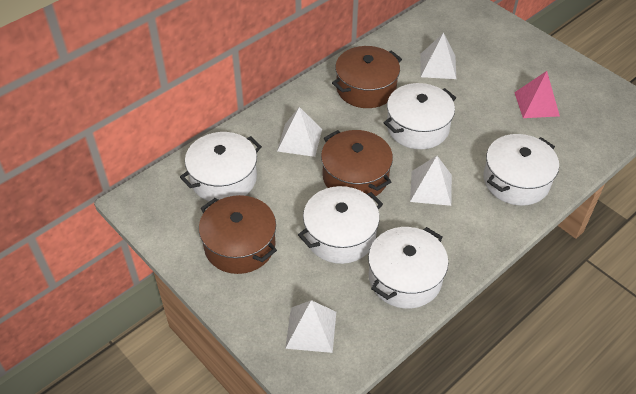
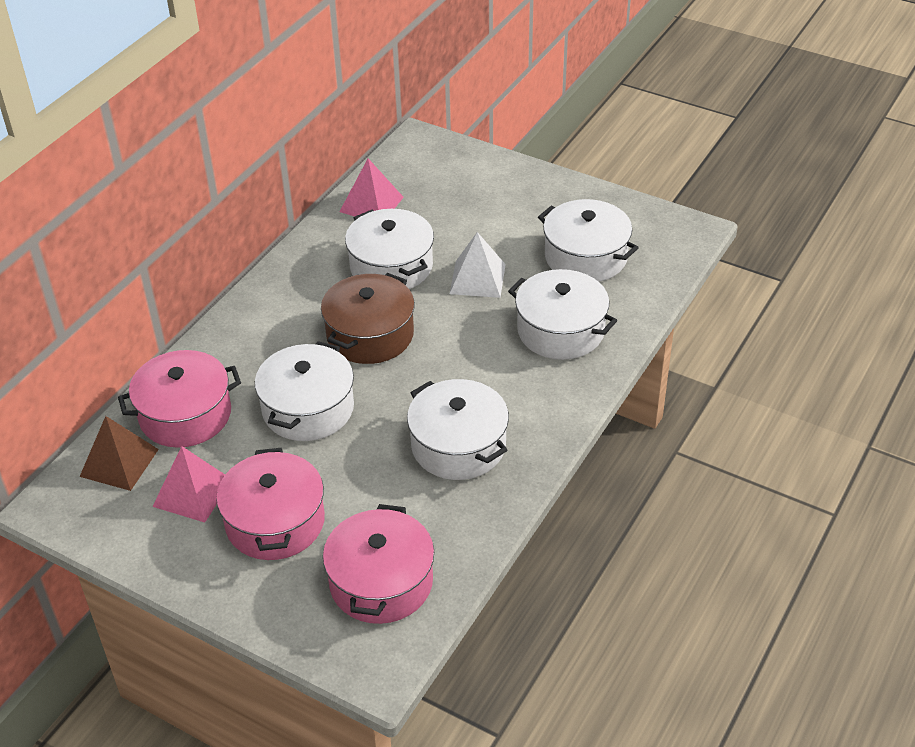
brown pot: 3 -> 1
brown pyramid: 0 -> 1
pink pot: 0 -> 3
pink pyramid: 1 -> 2
white pyramid: 4 -> 1

